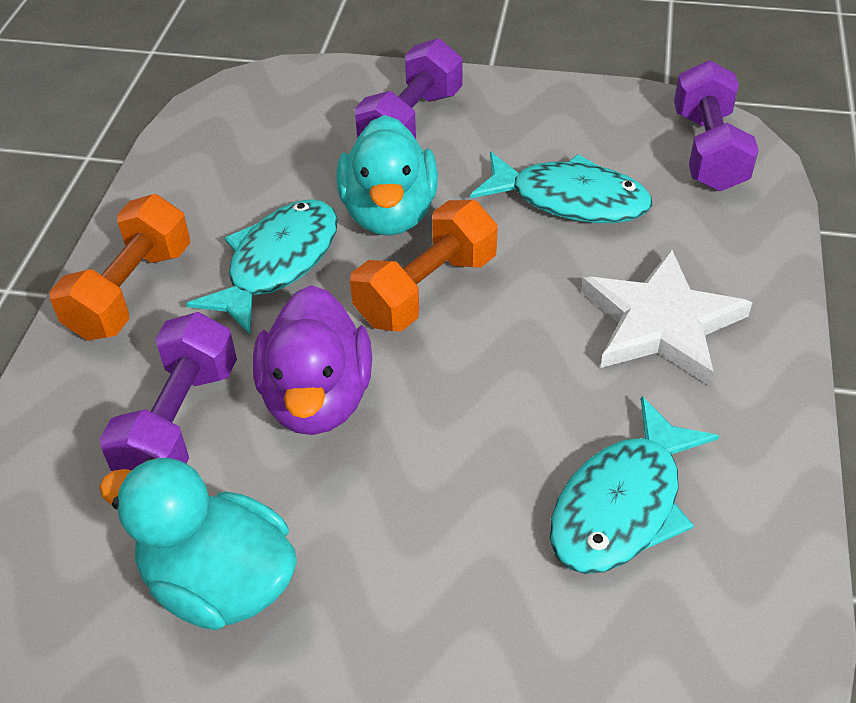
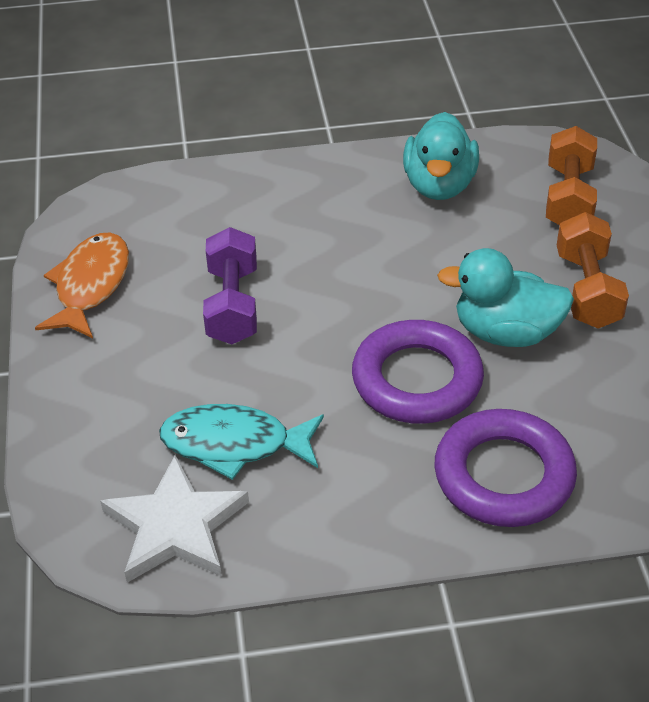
orange fish: 0 -> 1
purple duck: 1 -> 0
purple dumbbell: 3 -> 1
purple ring: 0 -> 2
turquoise fish: 3 -> 1

